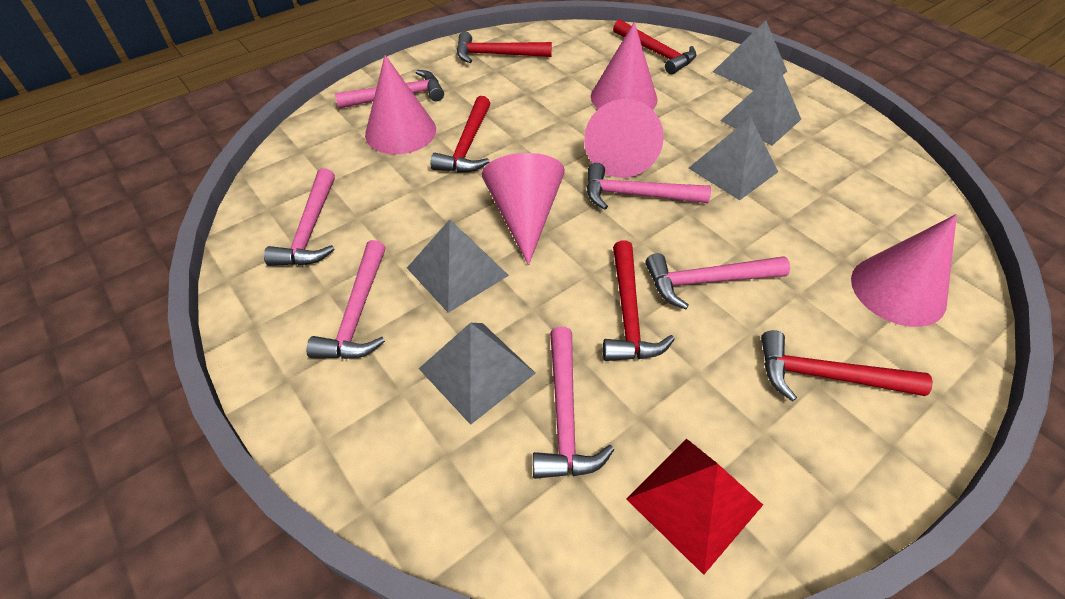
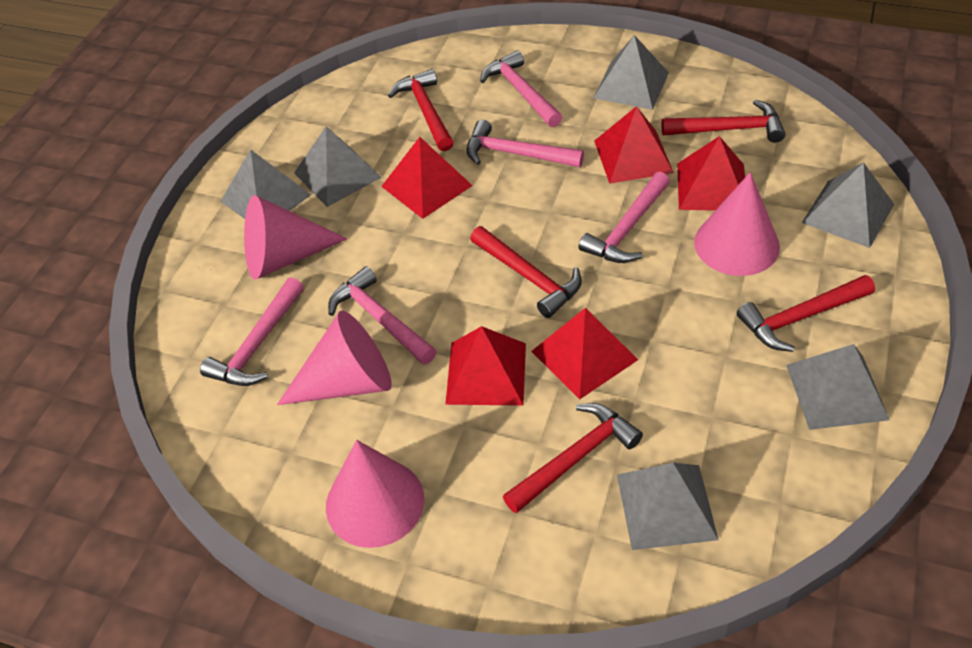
grey pyramid: 5 -> 6
pink cone: 5 -> 4
pink hammer: 6 -> 5
red pyramid: 1 -> 5

